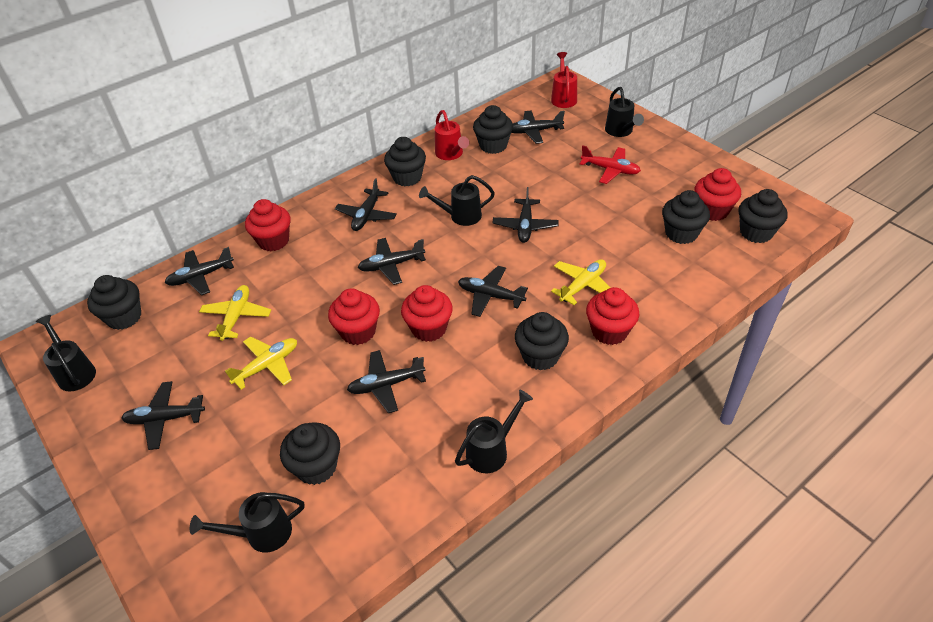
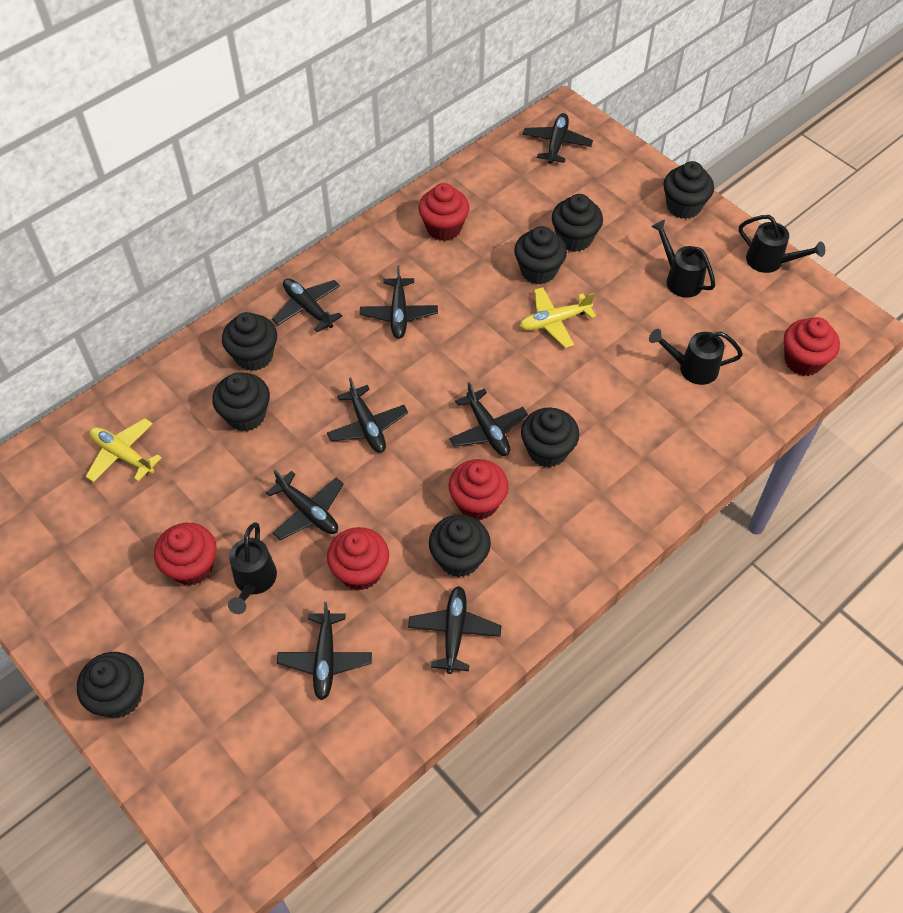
black cupcake: 7 -> 8
black watering can: 5 -> 4
red plane: 1 -> 0
red watering can: 2 -> 0
yellow plane: 3 -> 2

